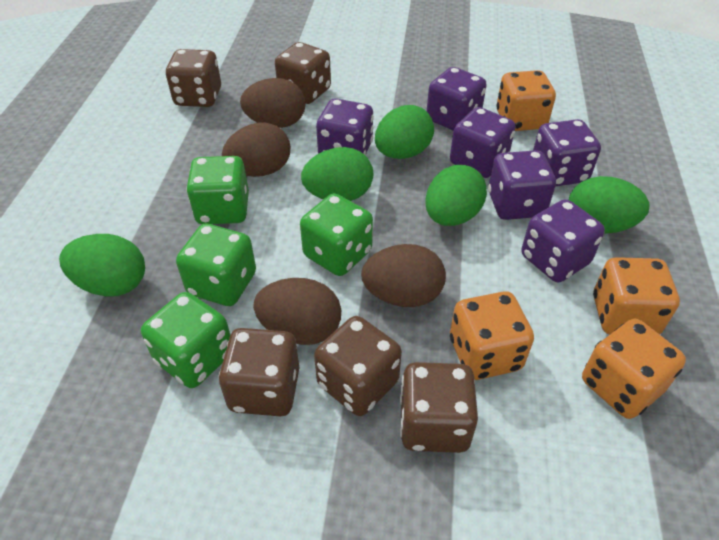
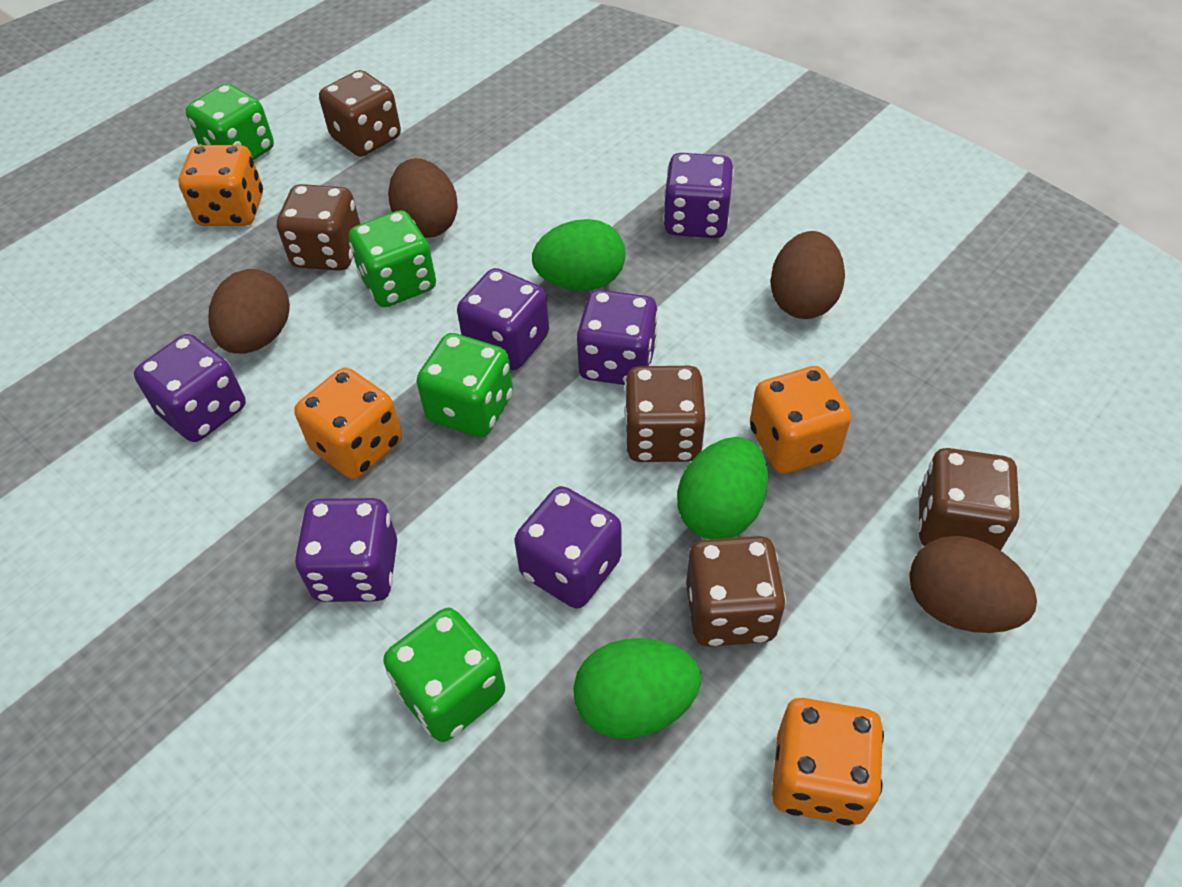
green egg: 5 -> 3

